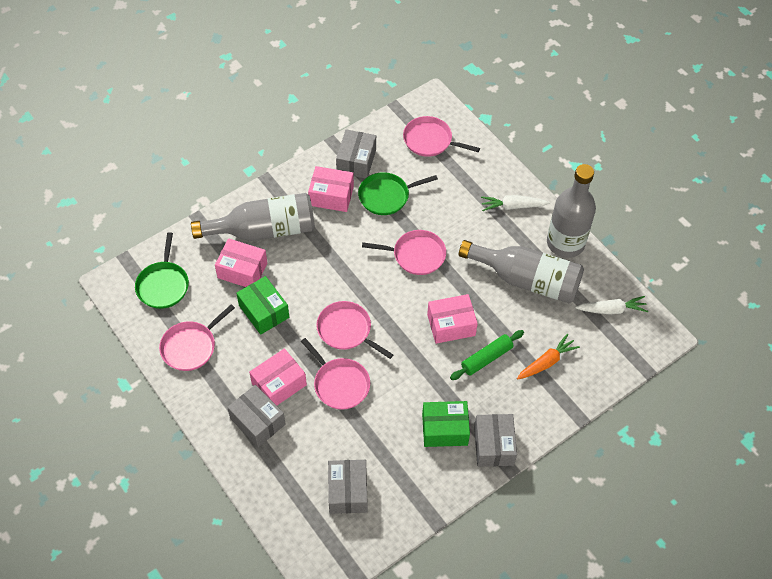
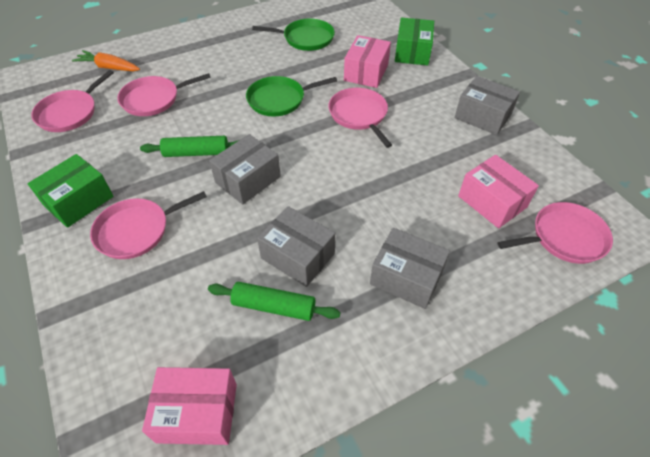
green rolling pin: 1 -> 2
grey bottle: 3 -> 0
pink box: 4 -> 3
white carrot: 2 -> 0

